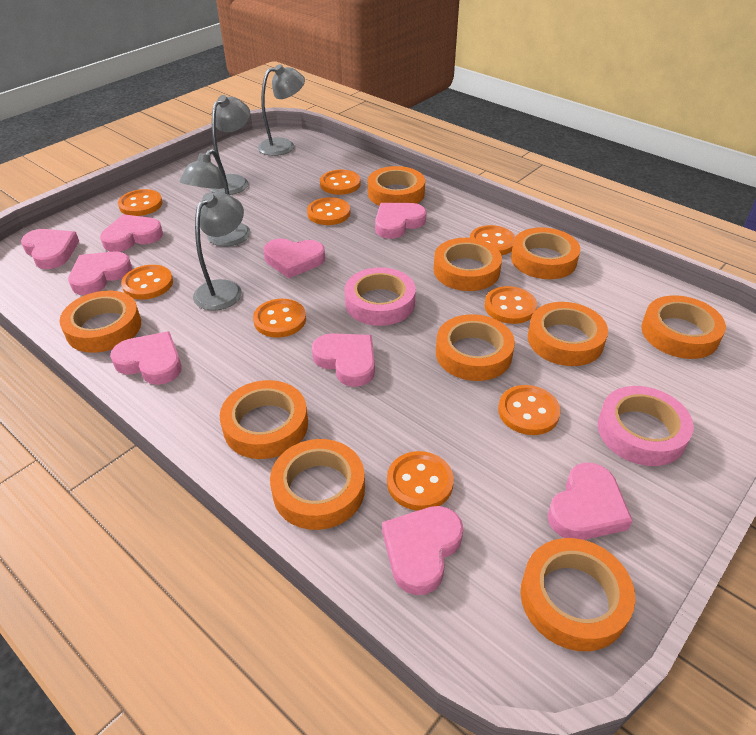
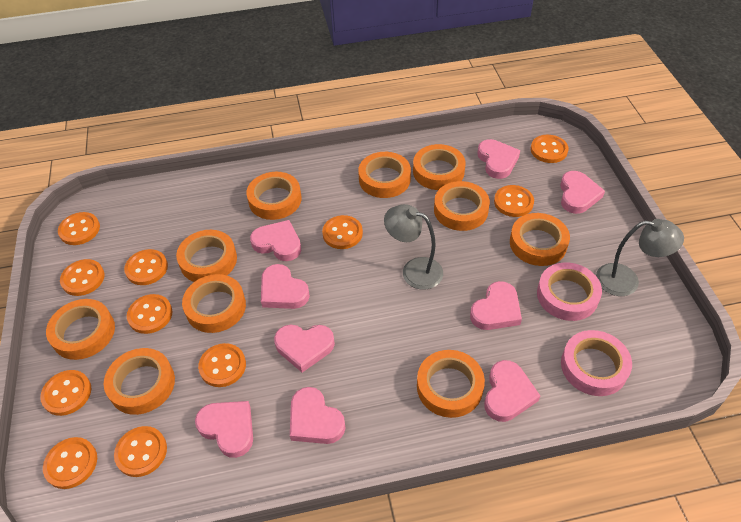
grey lamp: 4 -> 2
orange button: 9 -> 11

